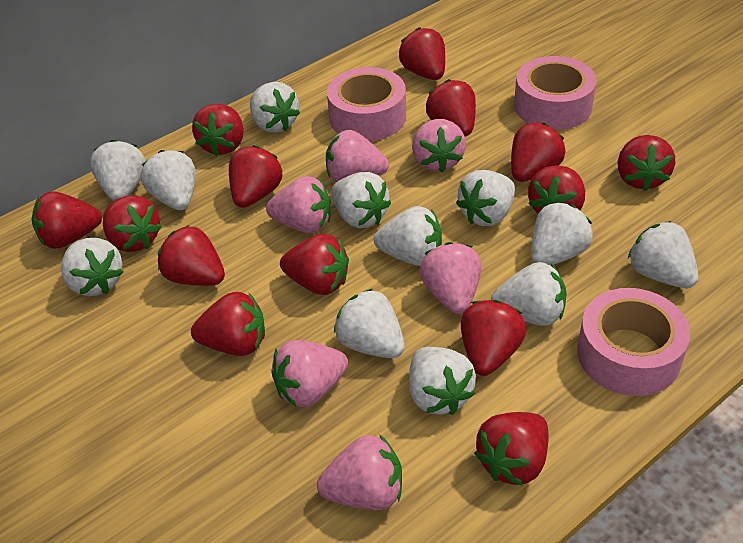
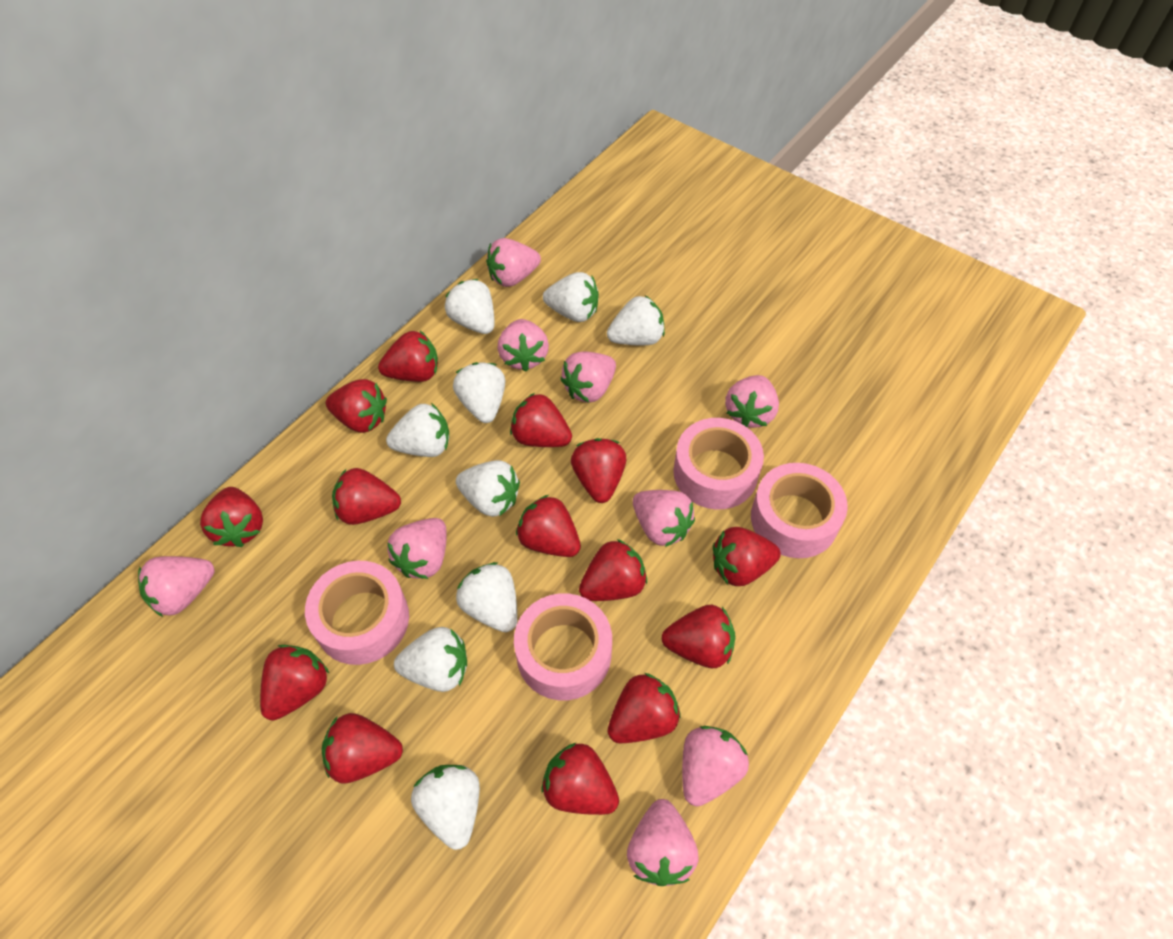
pink strawberry: 6 -> 9
pink tape: 3 -> 4
white strawberry: 12 -> 9

